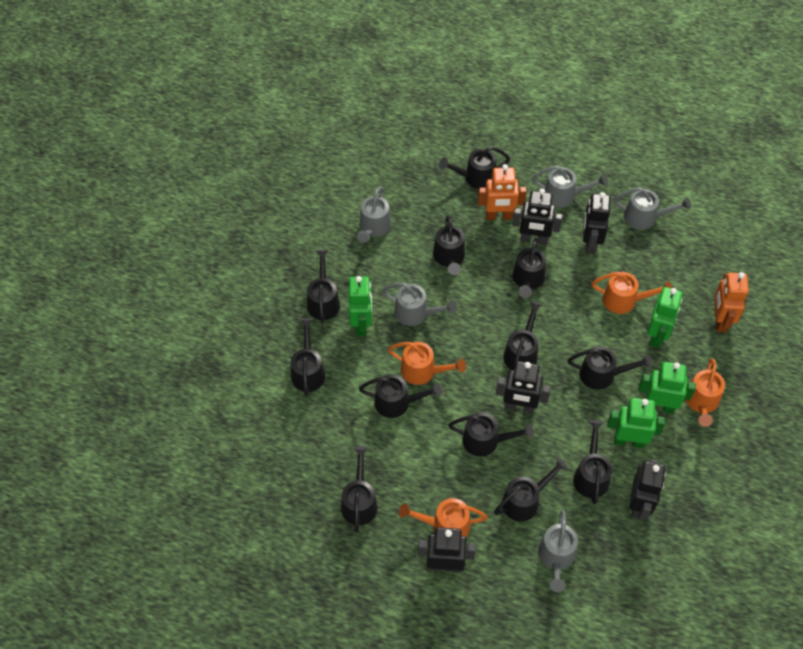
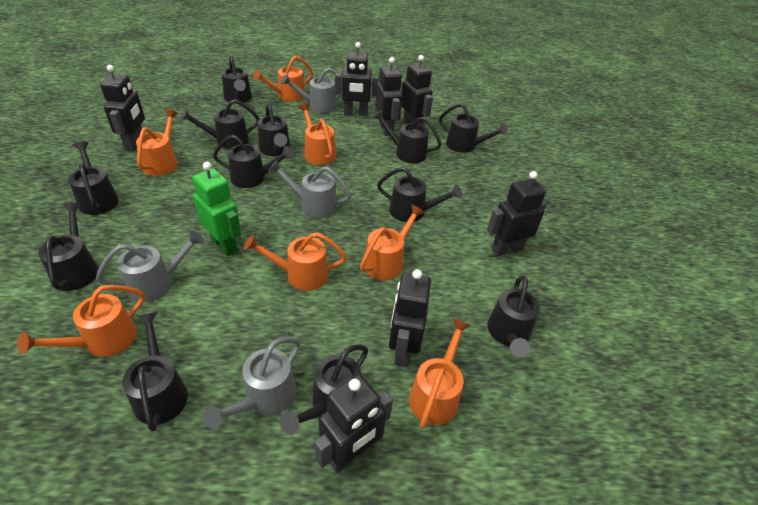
black robot: 5 -> 7
green robot: 4 -> 1
grey watering can: 5 -> 4
orange robot: 2 -> 0
orange watering can: 4 -> 7

